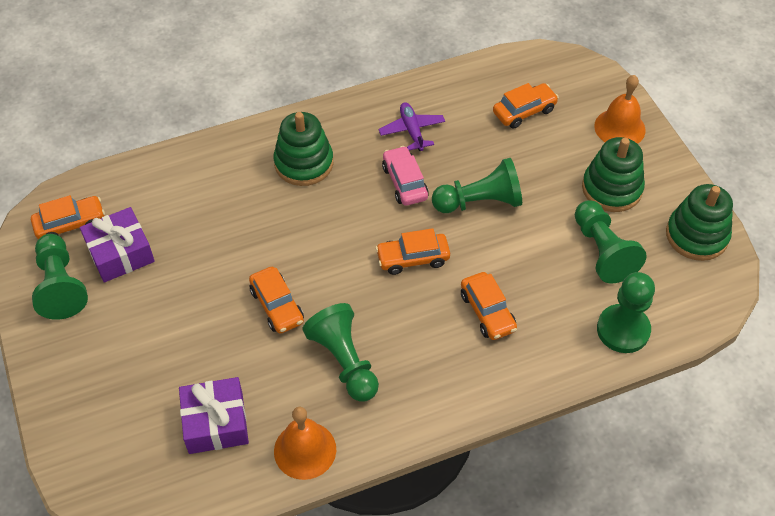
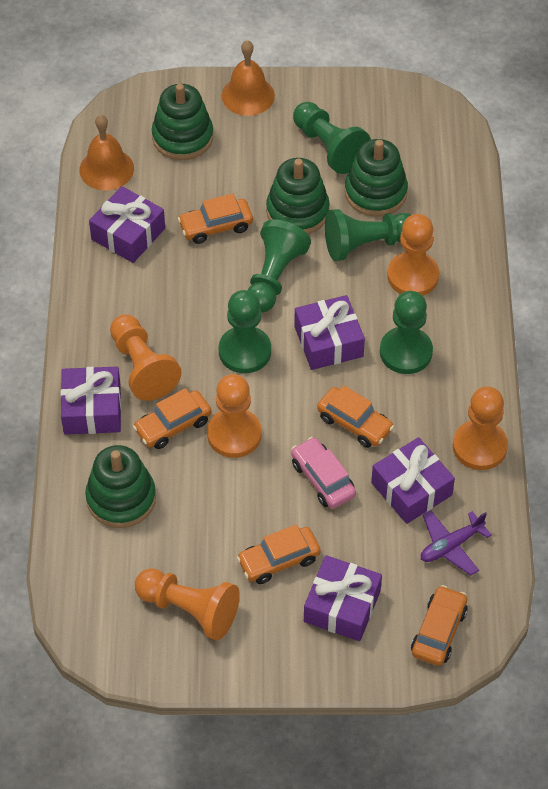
green stacking toy: 3 -> 4
orange pawn: 0 -> 5
purple gift: 2 -> 5

